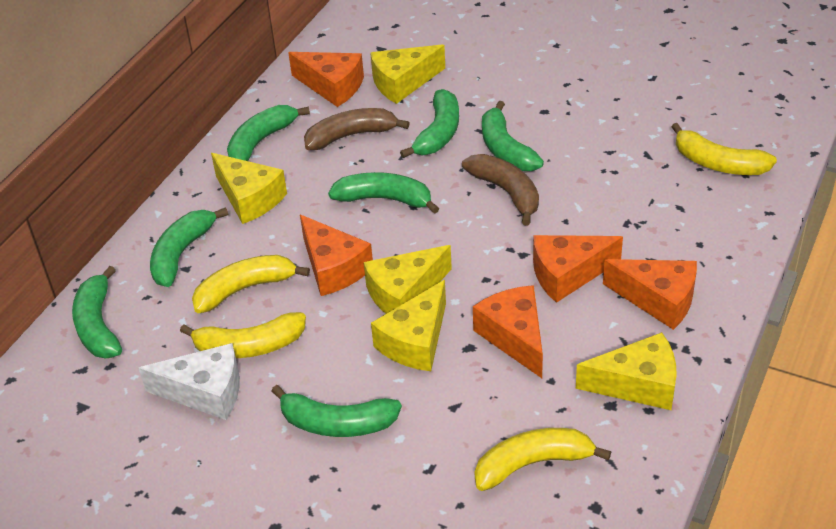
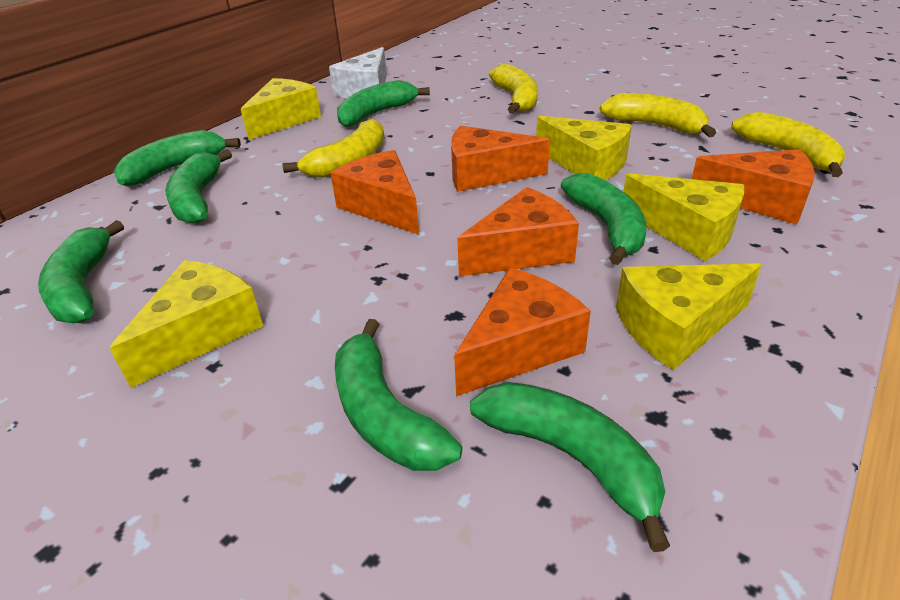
brown banana: 2 -> 0

